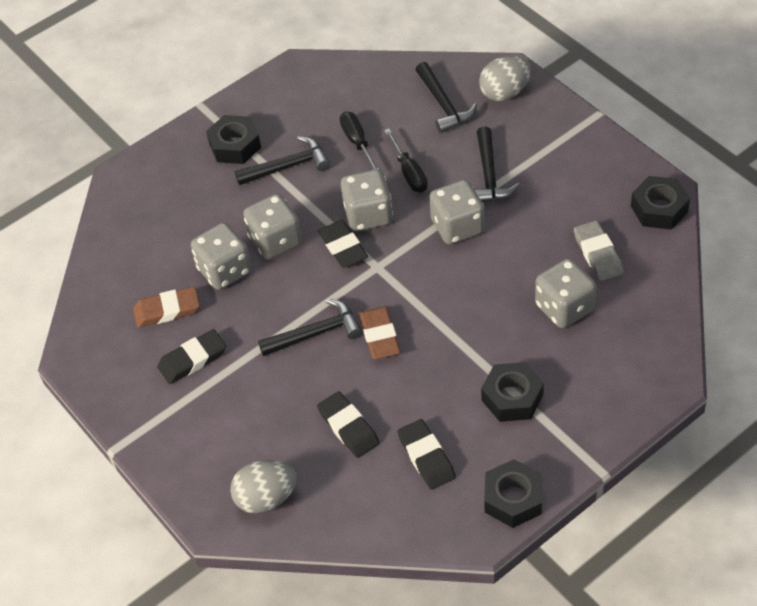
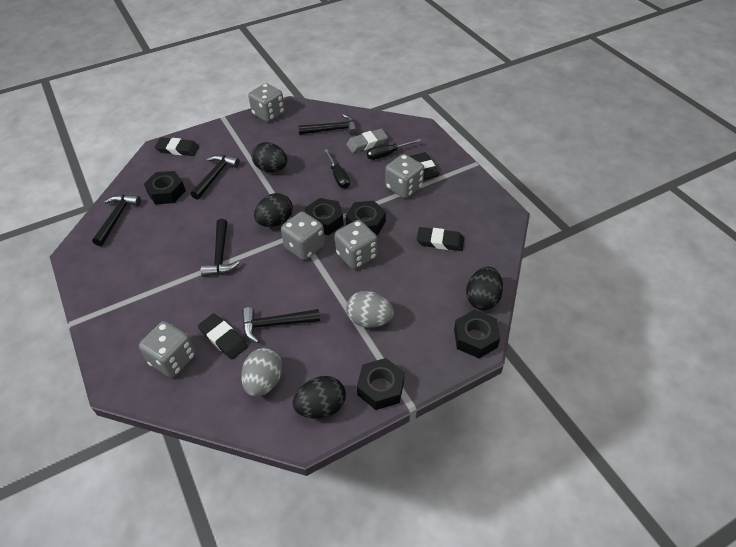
black egg: 0 -> 4
black hammer: 4 -> 5
black nut: 4 -> 5
brown eraser: 2 -> 0

